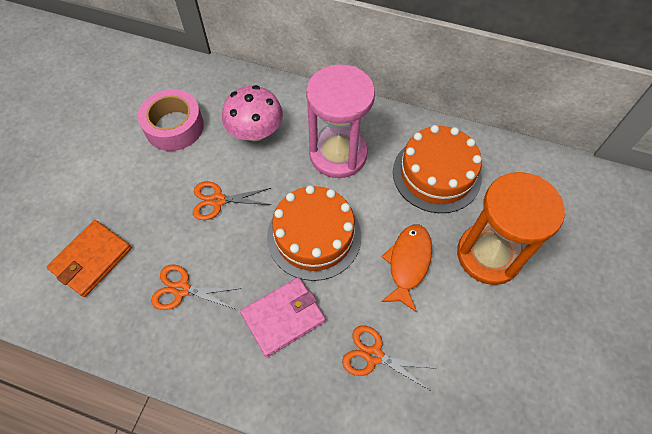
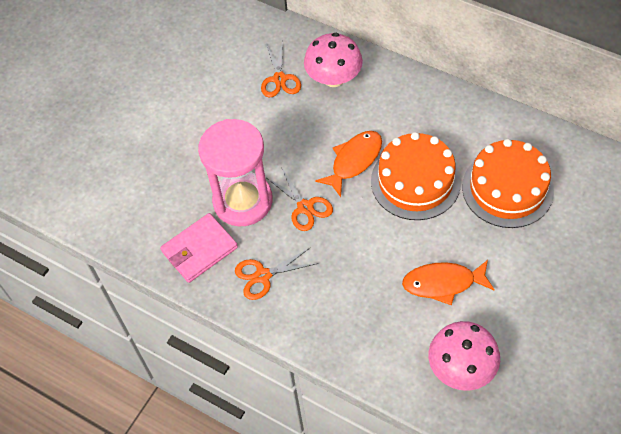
orange fish: 1 -> 2
orange hourglass: 1 -> 0
orange wallet: 1 -> 0
pink mushroom: 1 -> 2
pink tape: 1 -> 0

